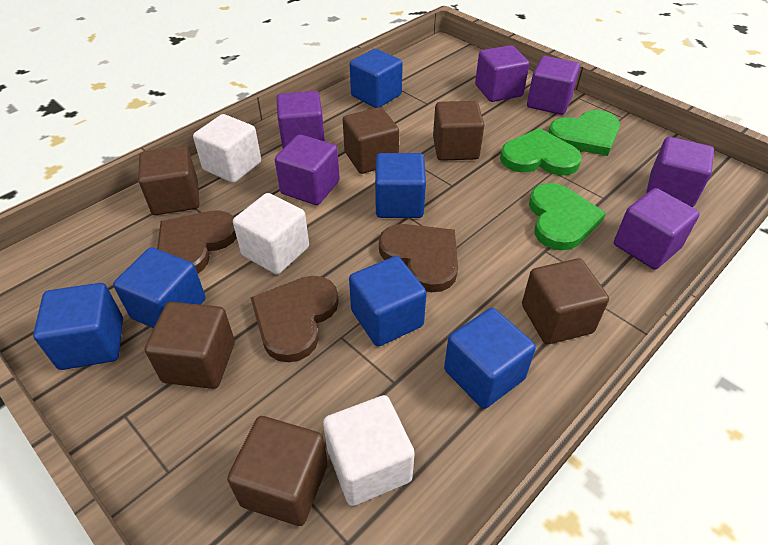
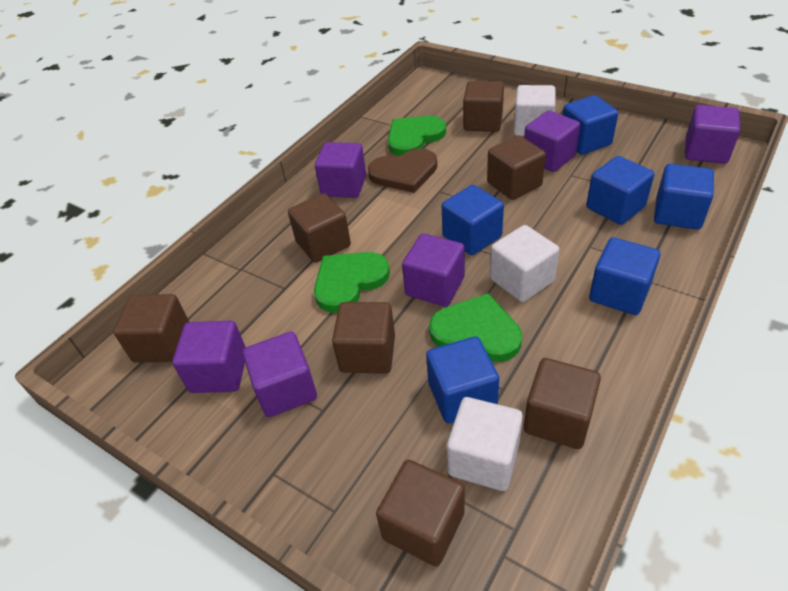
brown cube: 6 -> 7
brown heart: 3 -> 1

